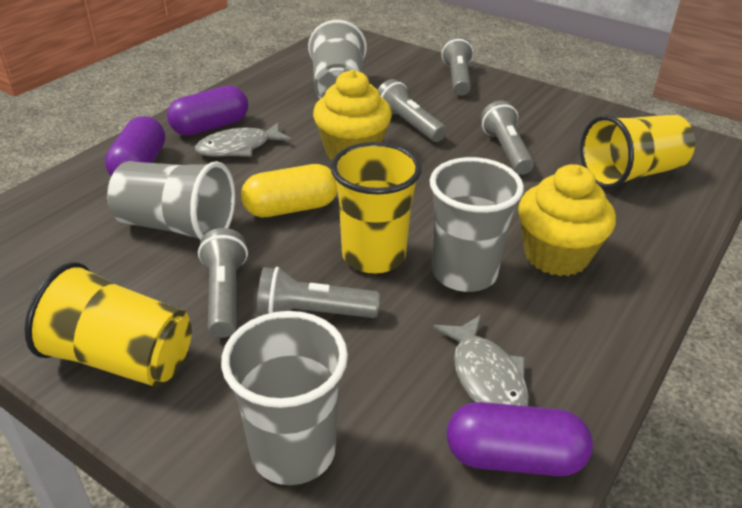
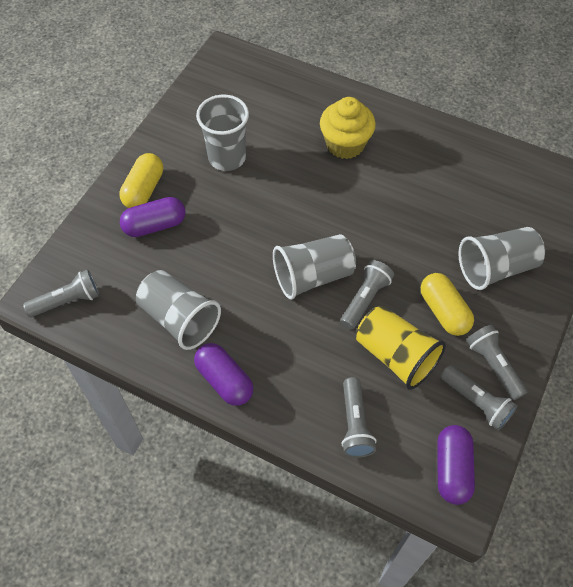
grey fish: 2 -> 0
yellow capsule: 1 -> 2
yellow cup: 3 -> 1
yellow cupcake: 2 -> 1

